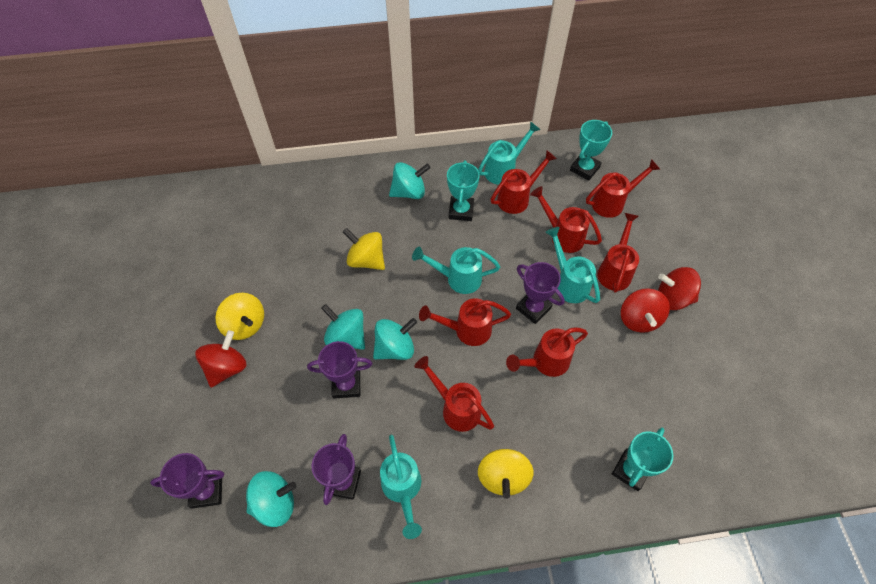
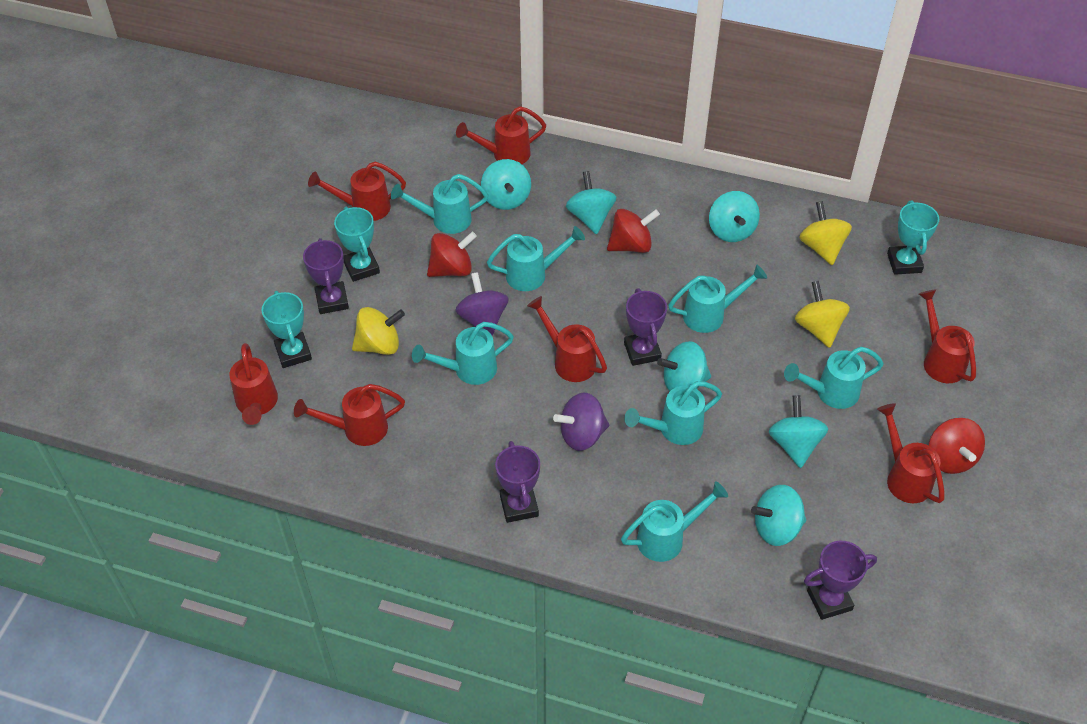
purple spinning top: 0 -> 2
turquoise spinning top: 4 -> 6
turquoise watering can: 4 -> 7

